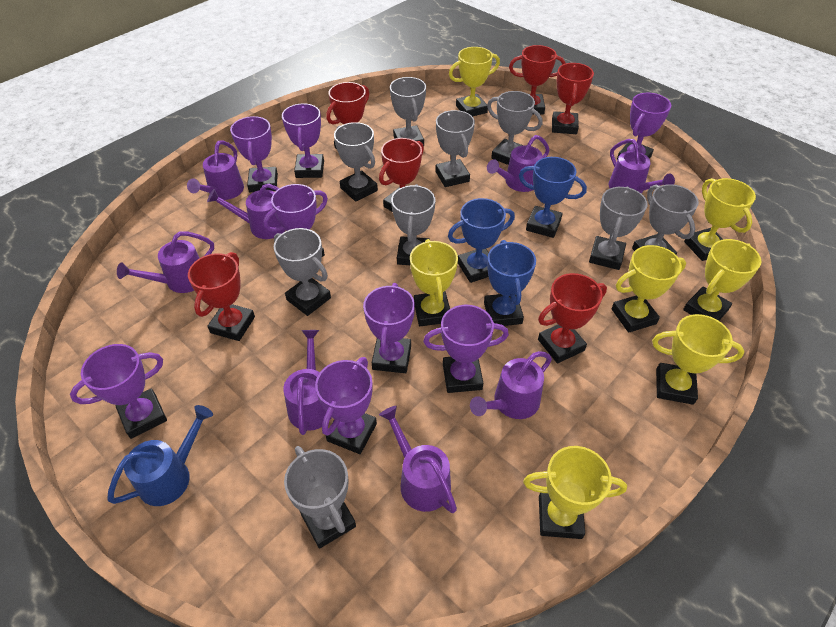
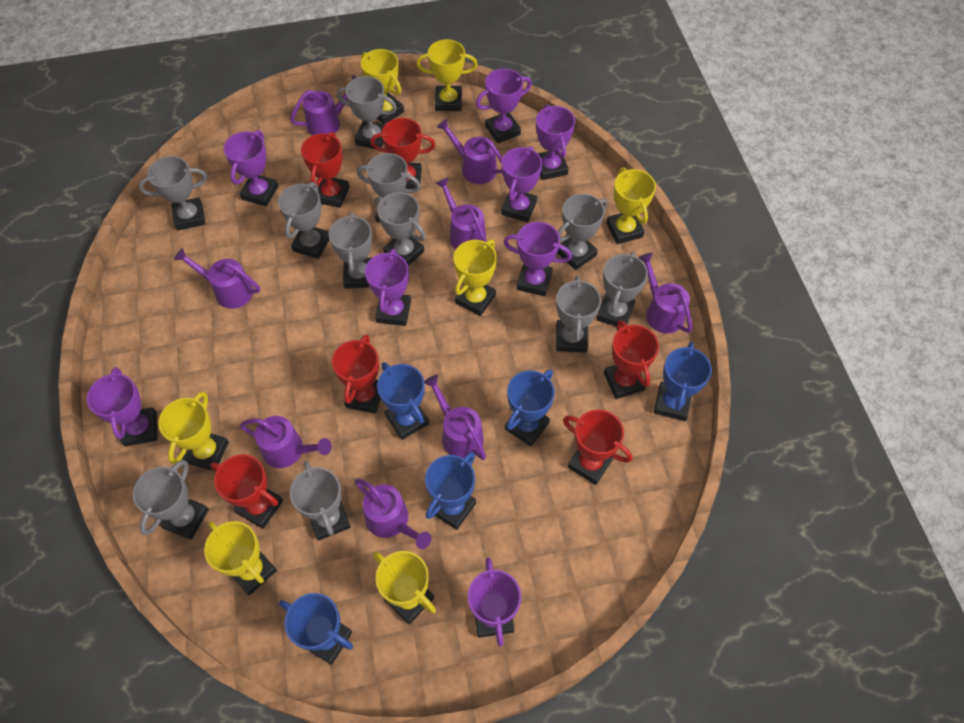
blue trophy: 3 -> 5
blue watering can: 1 -> 0
grey trophy: 9 -> 11

